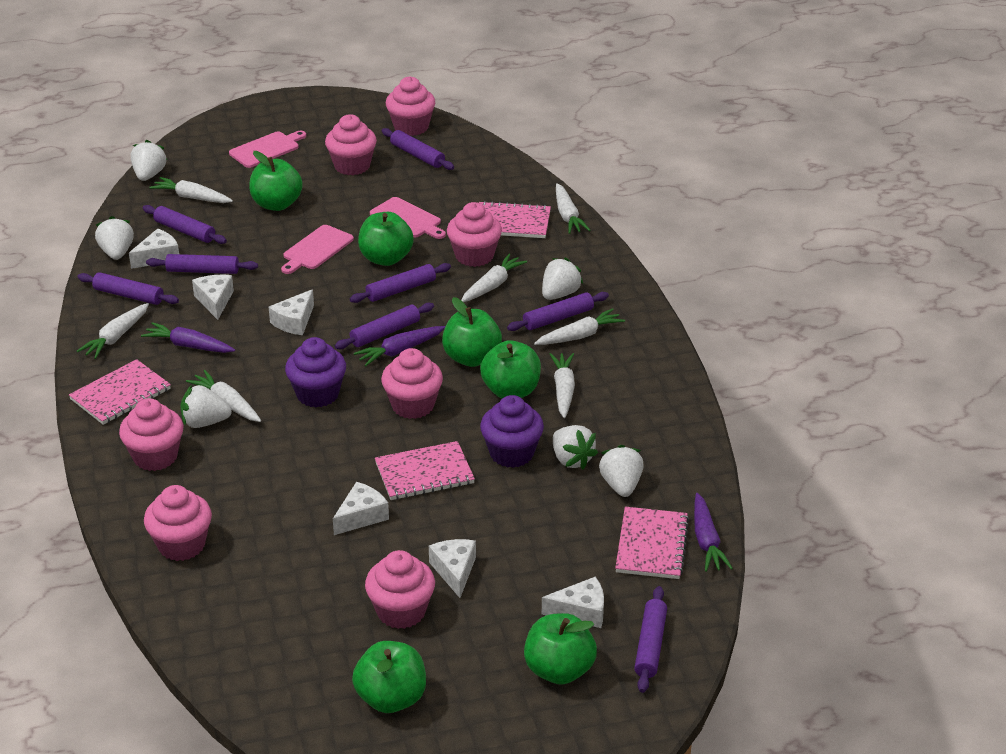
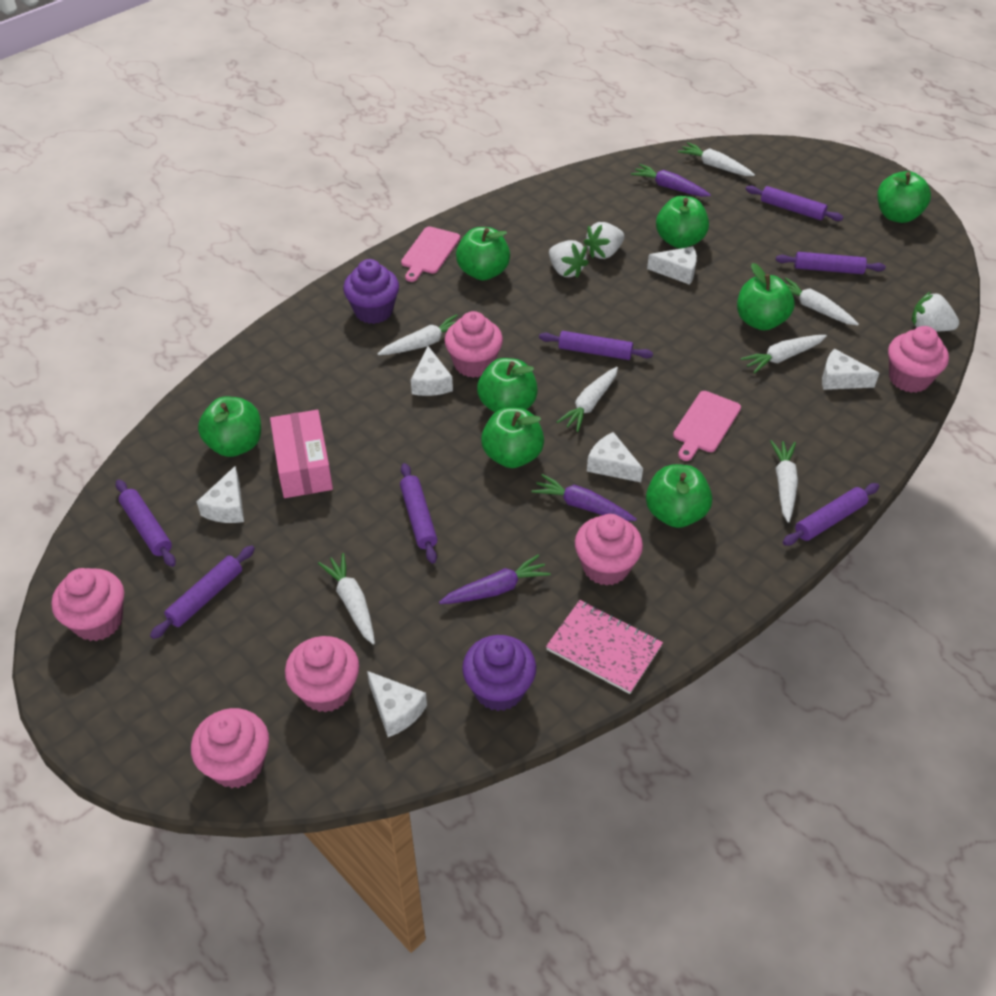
green apple: 6 -> 8
pink box: 0 -> 1
pink cupcake: 7 -> 6
pink cutting board: 3 -> 2
pink notebook: 4 -> 1
purple rolling pin: 8 -> 7
white strawberry: 6 -> 3

